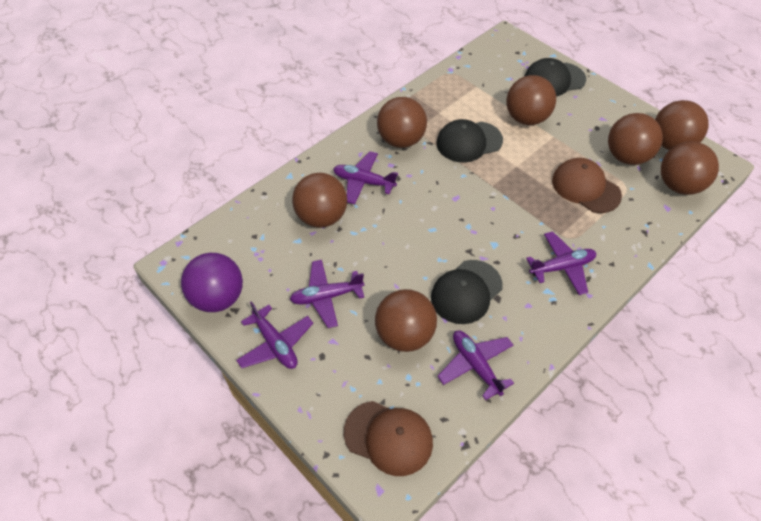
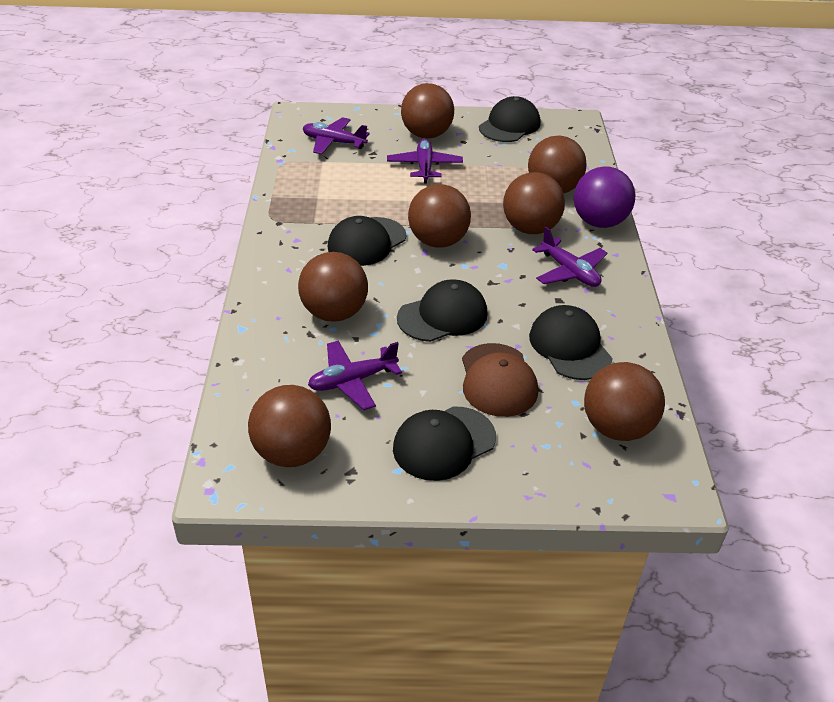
black cap: 3 -> 5
brown cap: 2 -> 1
purple plane: 5 -> 4

